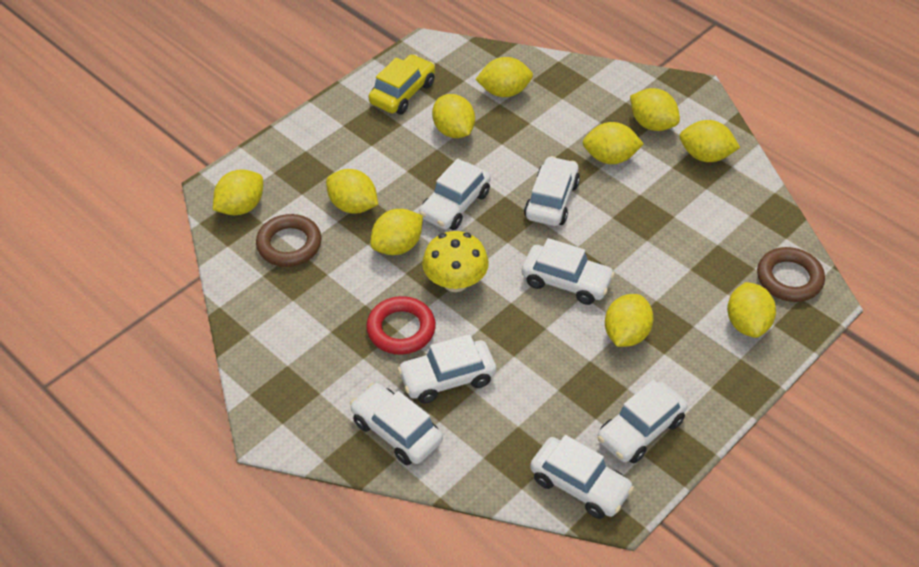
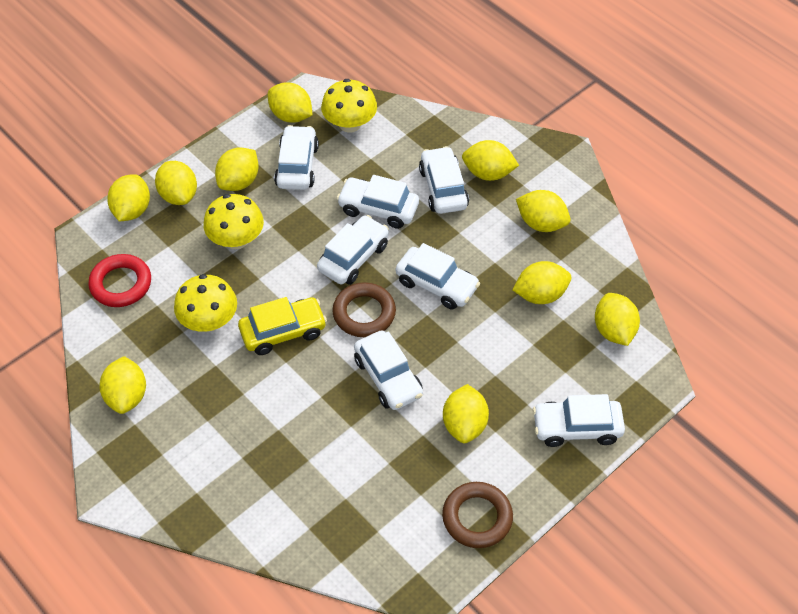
yellow mushroom: 1 -> 3

